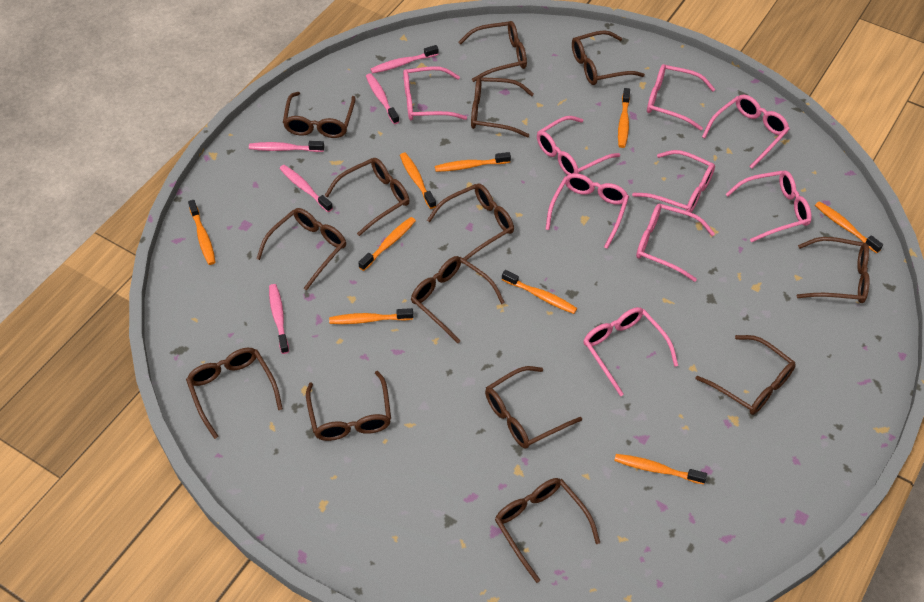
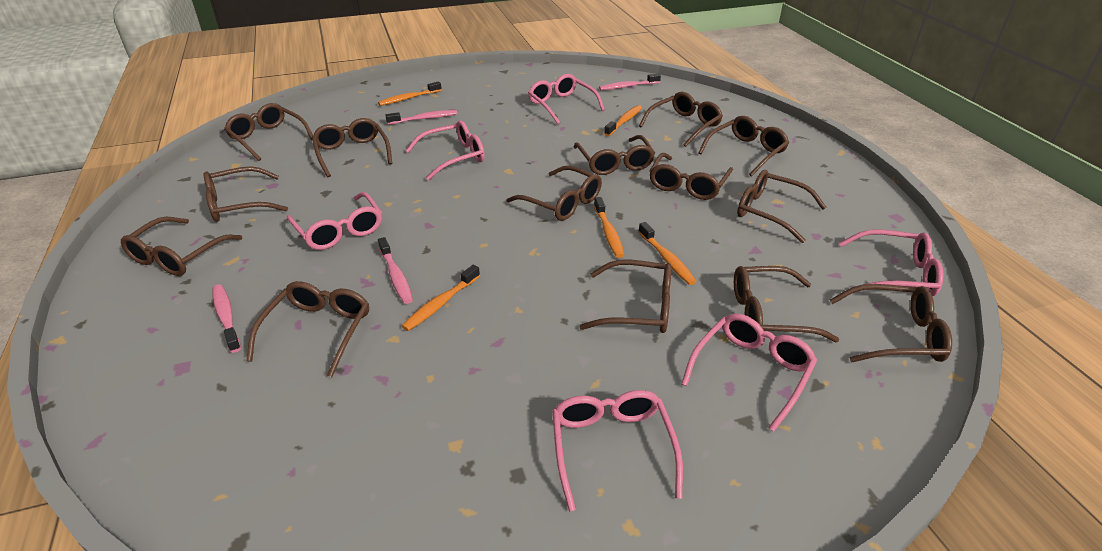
orange toothbrush: 9 -> 5
pink glasses: 9 -> 6
pink toothbrush: 5 -> 4

